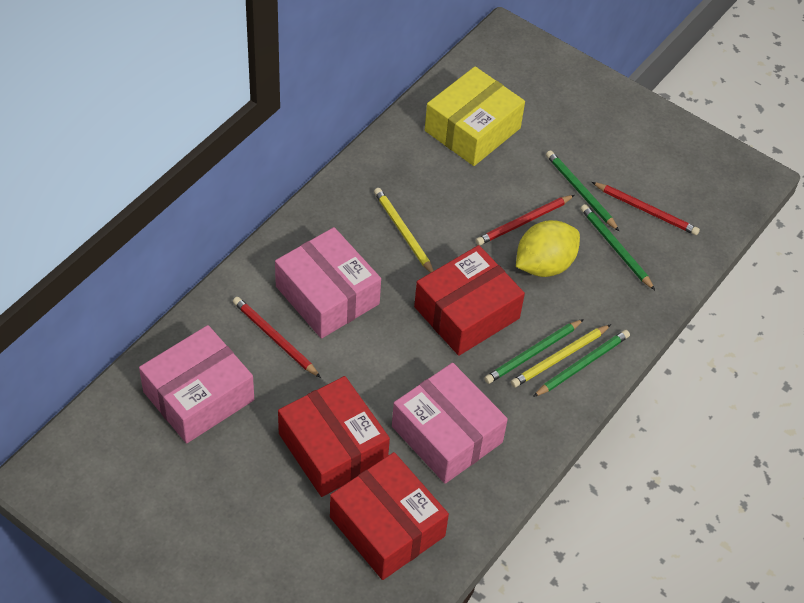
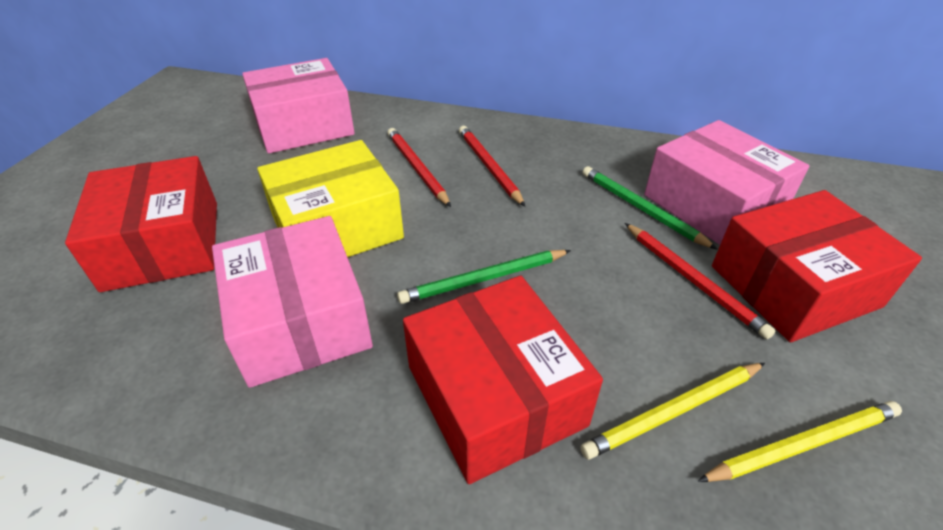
green pencil: 4 -> 2
yellow lemon: 1 -> 0

